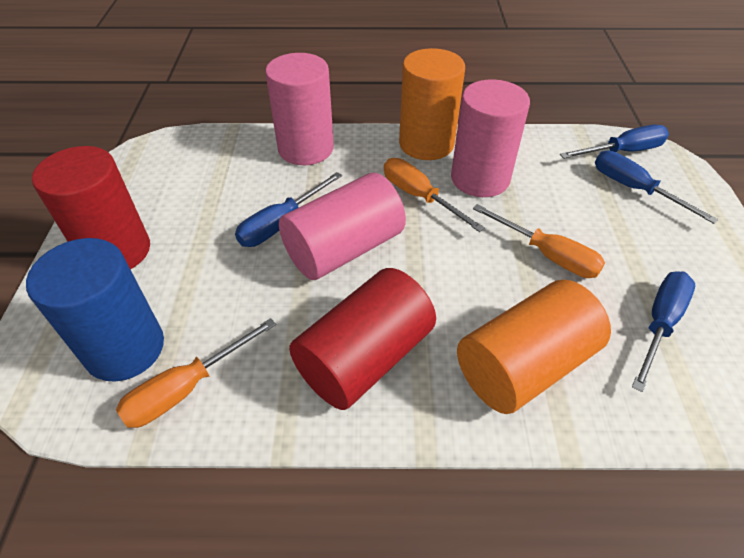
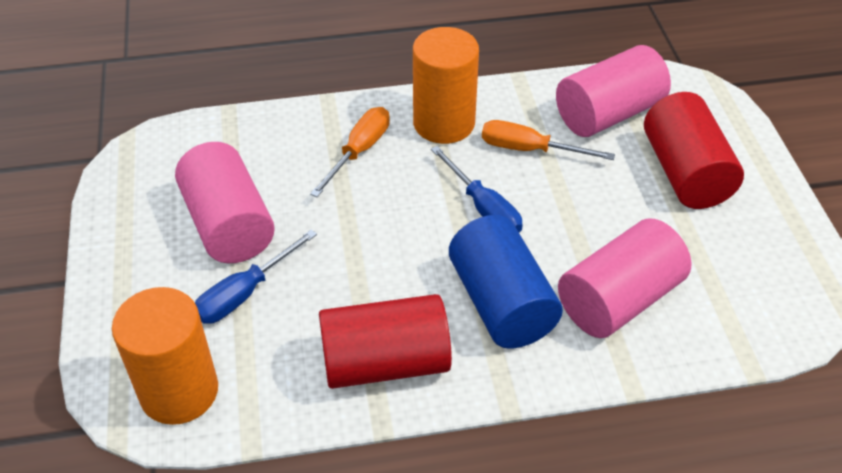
blue screwdriver: 4 -> 2
orange screwdriver: 3 -> 2

